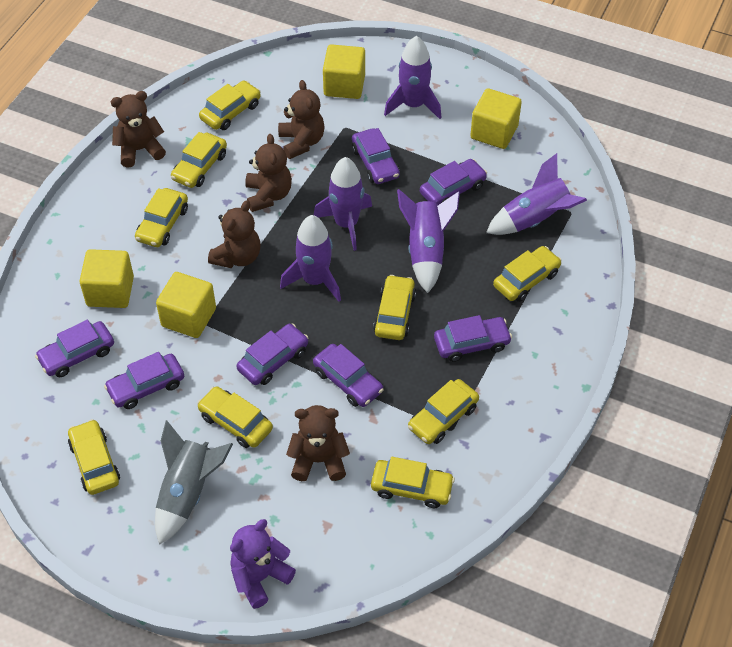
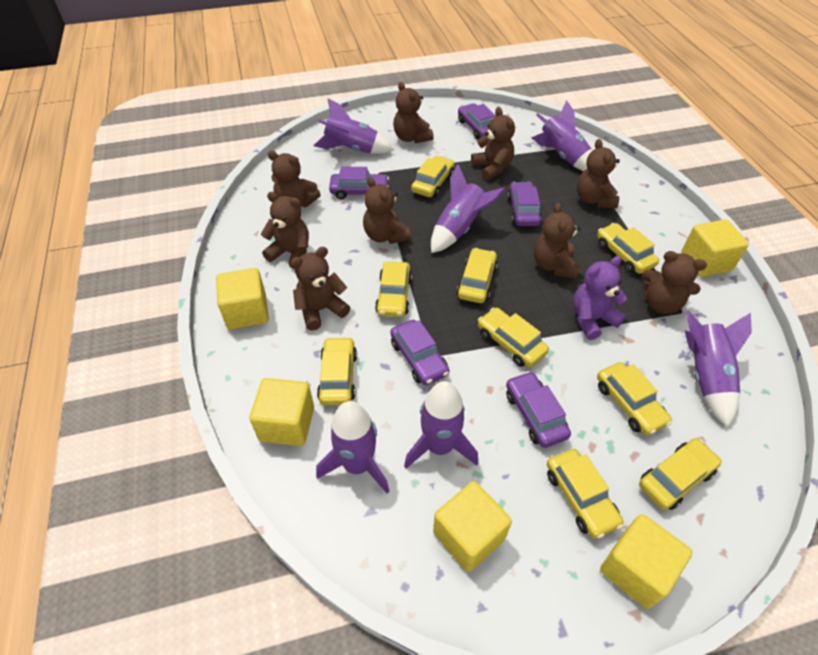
brown teddy bear: 5 -> 9
grey rocket: 1 -> 0
purple car: 7 -> 5
purple rocket: 5 -> 6
yellow cube: 4 -> 5

